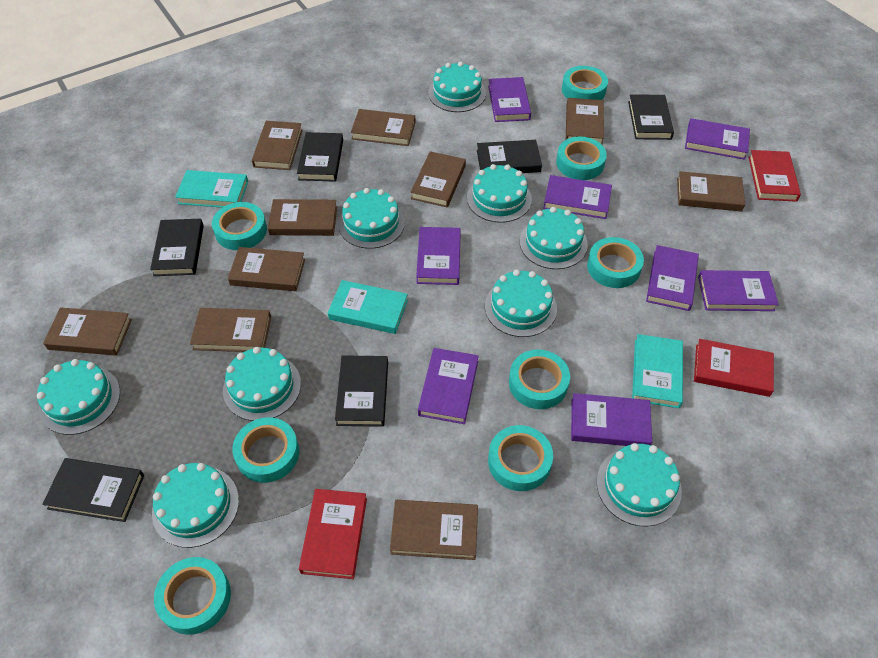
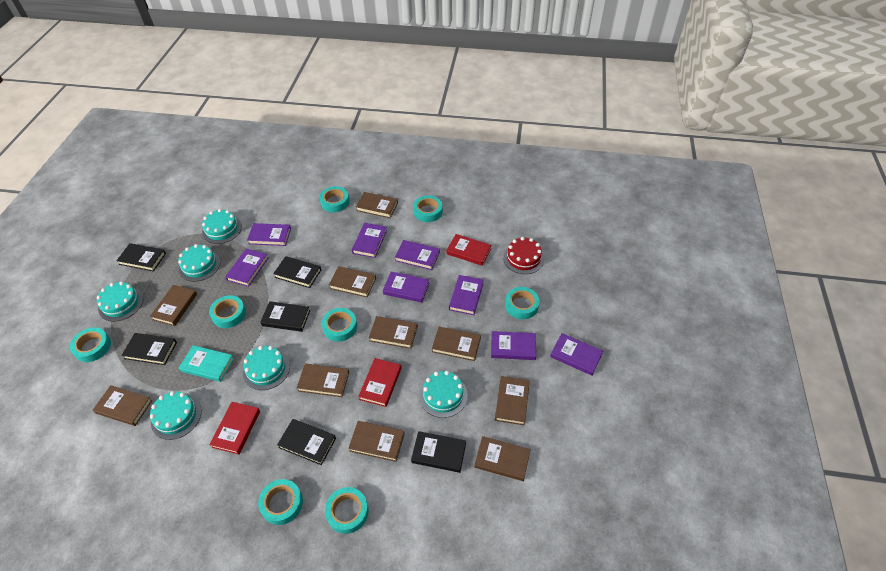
red cake: 0 -> 1
turquoise book: 3 -> 1
turquoise cake: 9 -> 6

